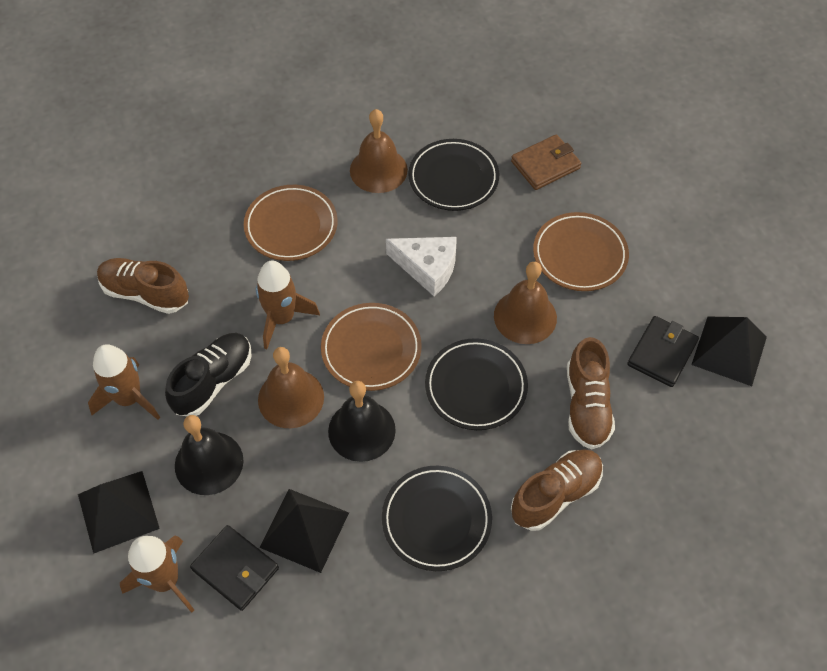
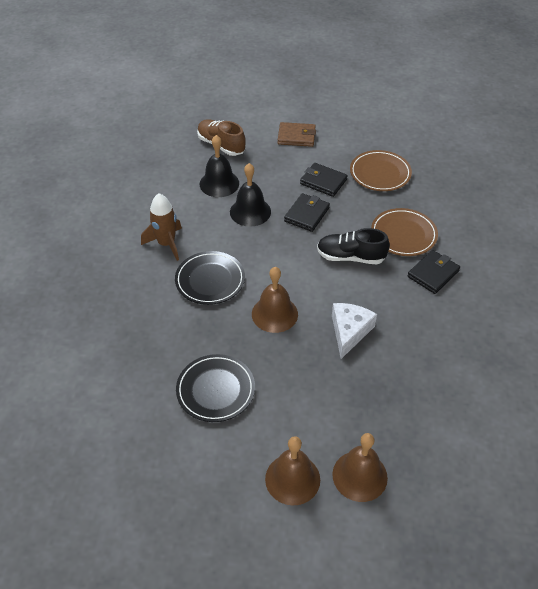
black plate: 3 -> 2
black pyramid: 3 -> 0
black wallet: 2 -> 3
brown plate: 3 -> 2
brown rocket: 3 -> 1
brown shoe: 3 -> 1

